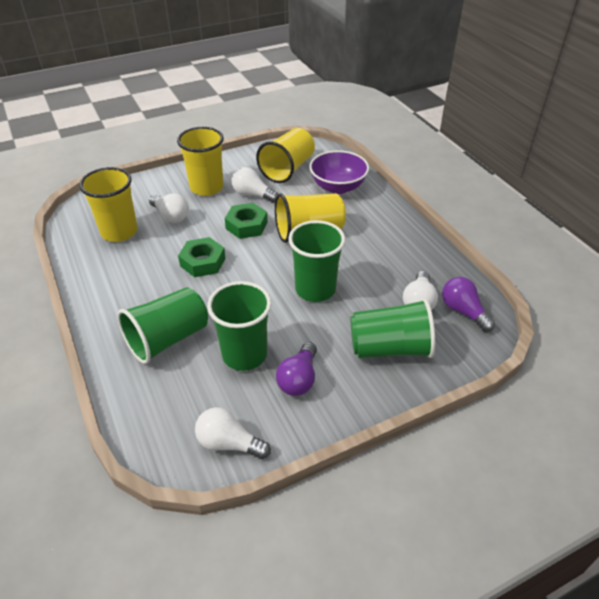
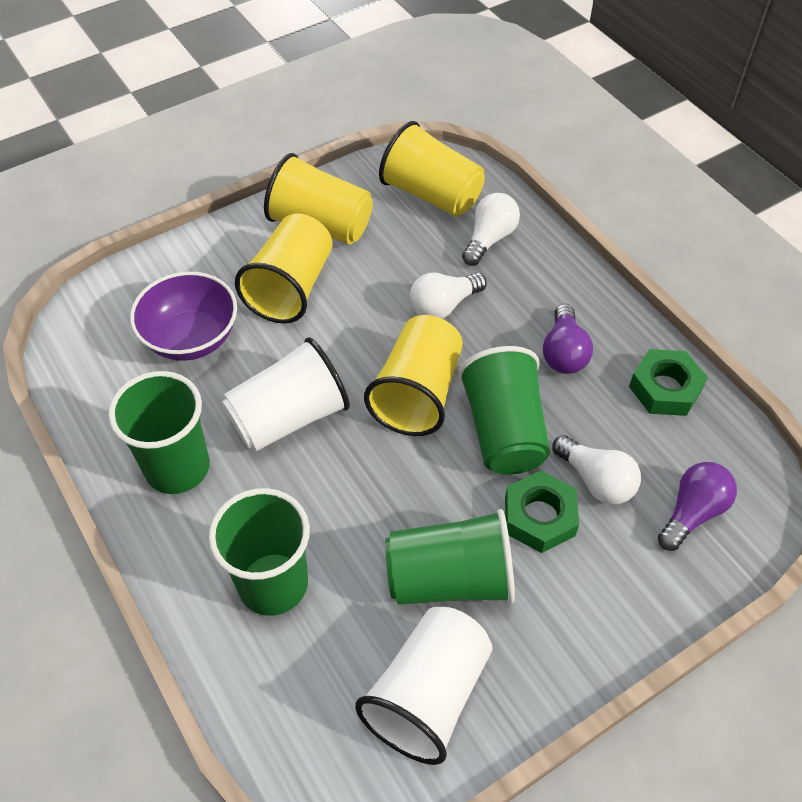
white cup: 0 -> 2
white light bulb: 4 -> 3

